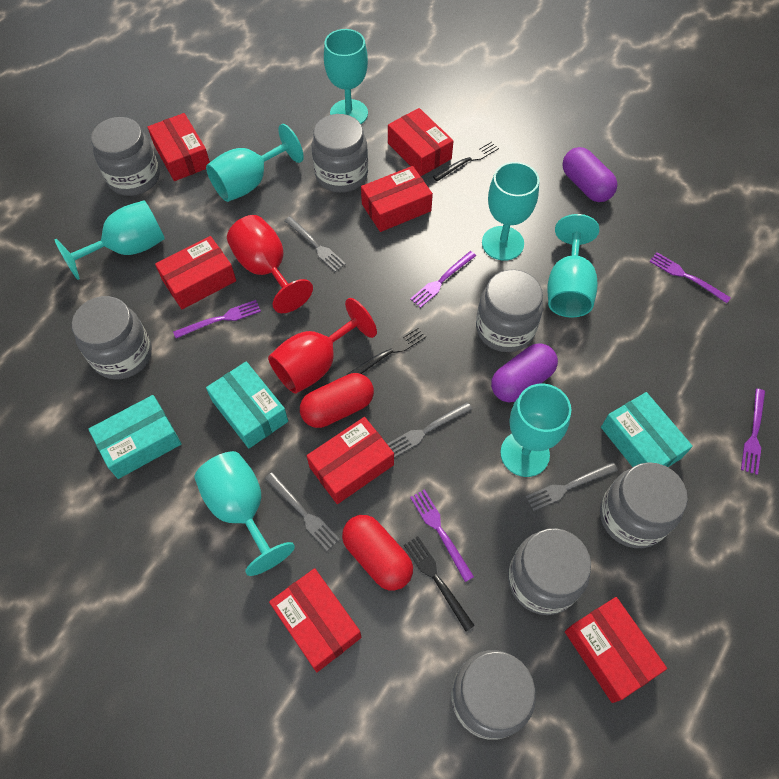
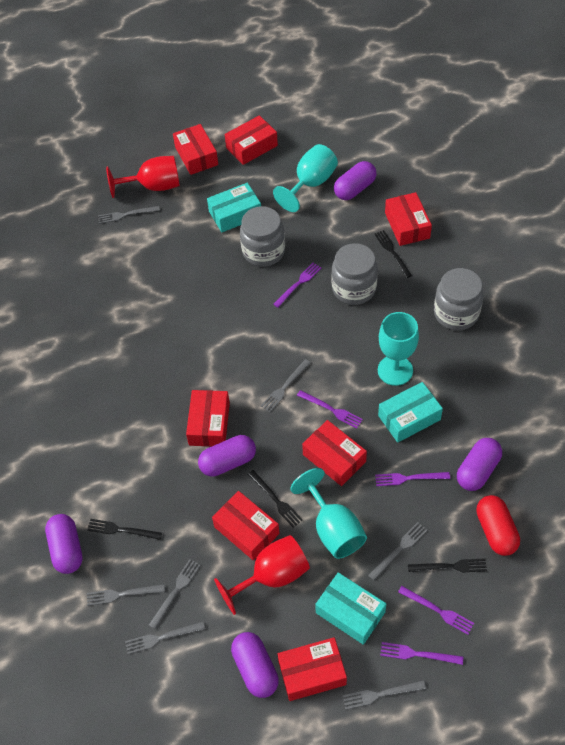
black fork: 3 -> 4
grey fork: 4 -> 7
grey jar: 7 -> 3
purple capsule: 2 -> 5
red capsule: 2 -> 1
turquoise goblet: 7 -> 3

